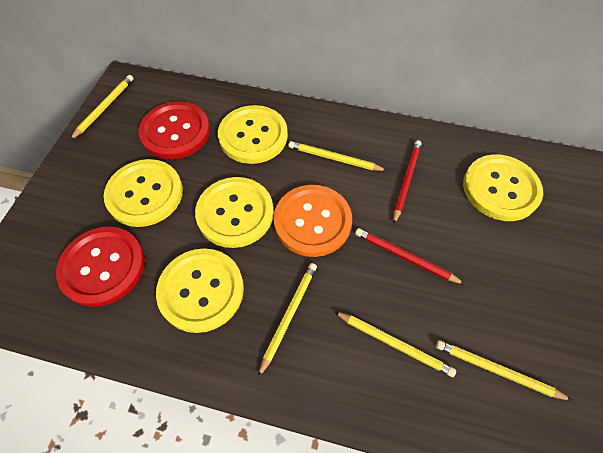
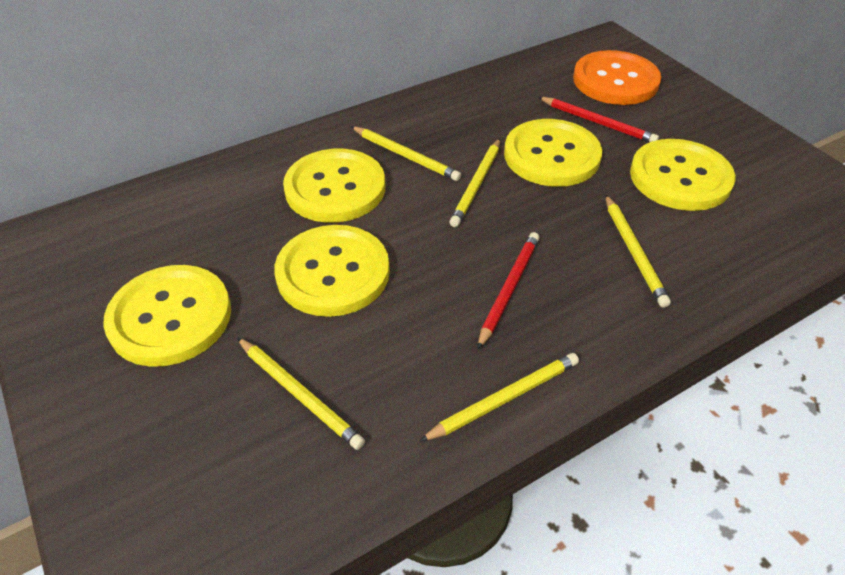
red button: 2 -> 0

